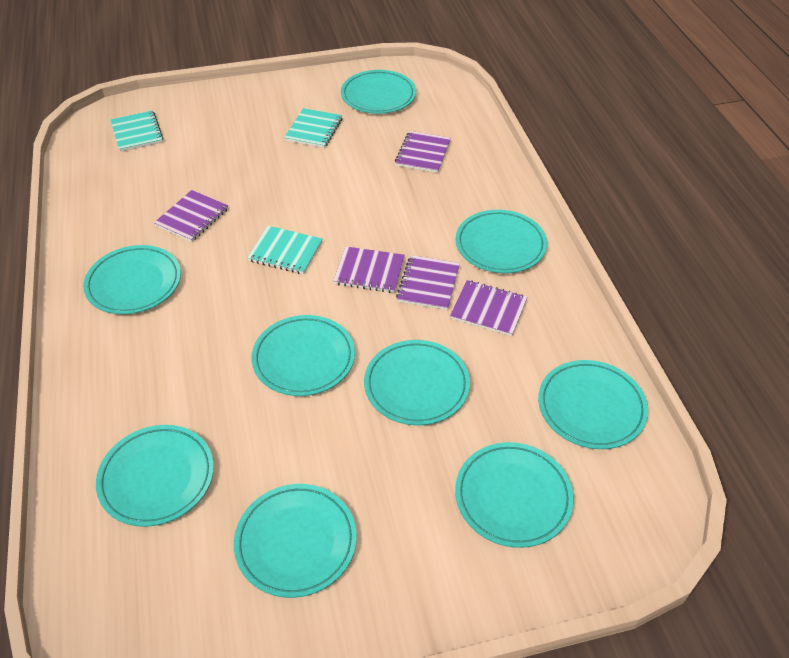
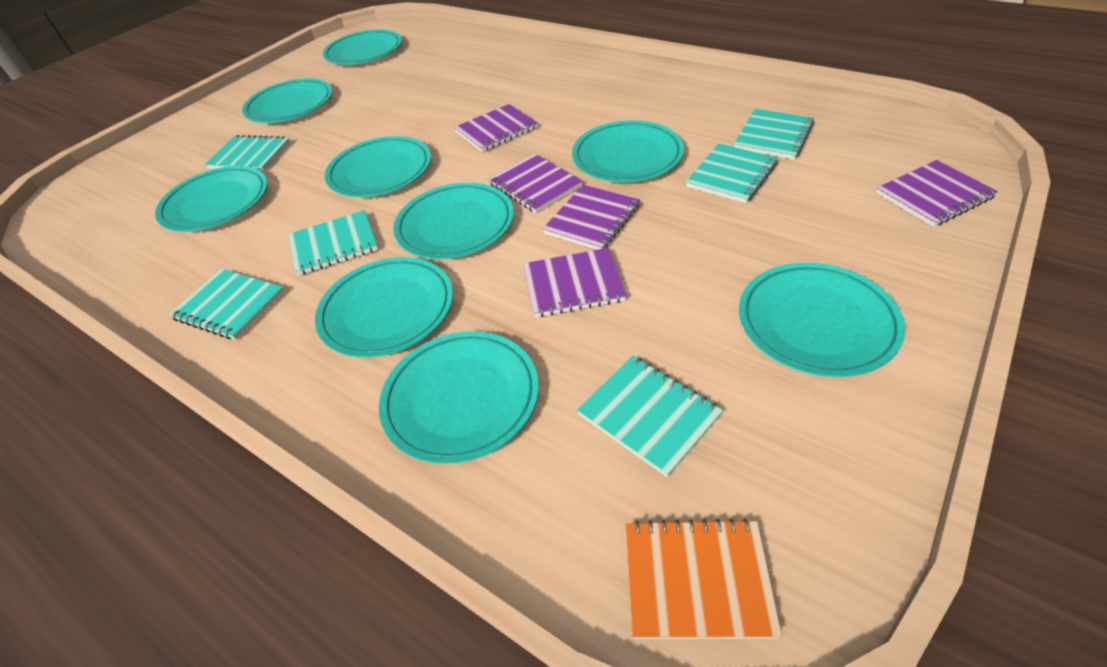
orange notebook: 0 -> 1
turquoise notebook: 3 -> 6

